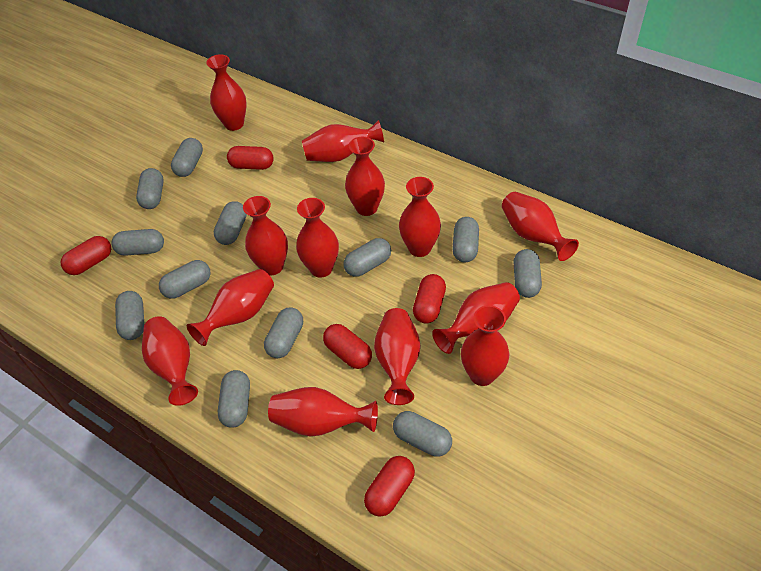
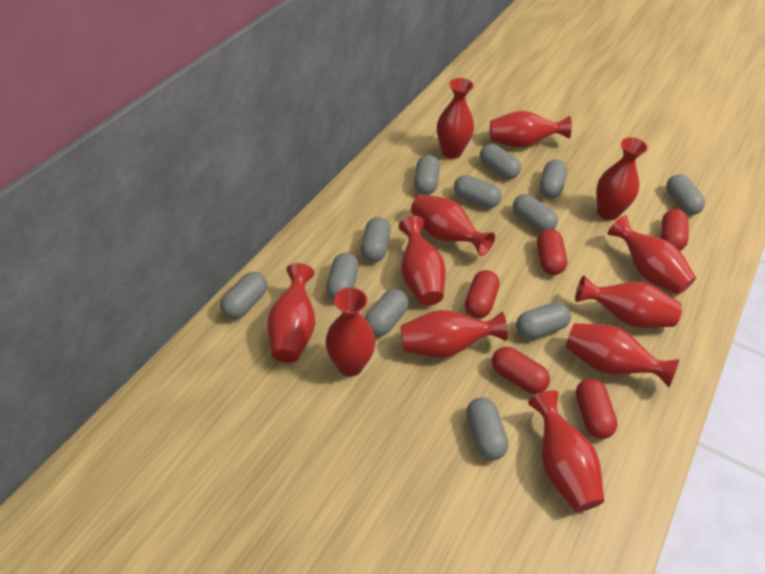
red vase: 13 -> 12

